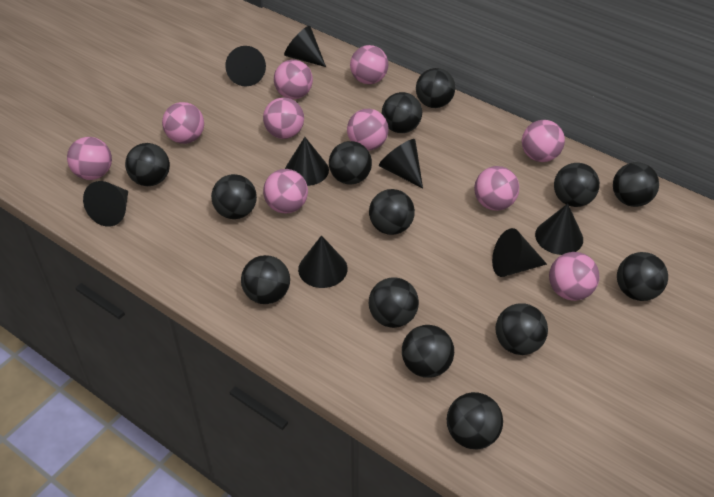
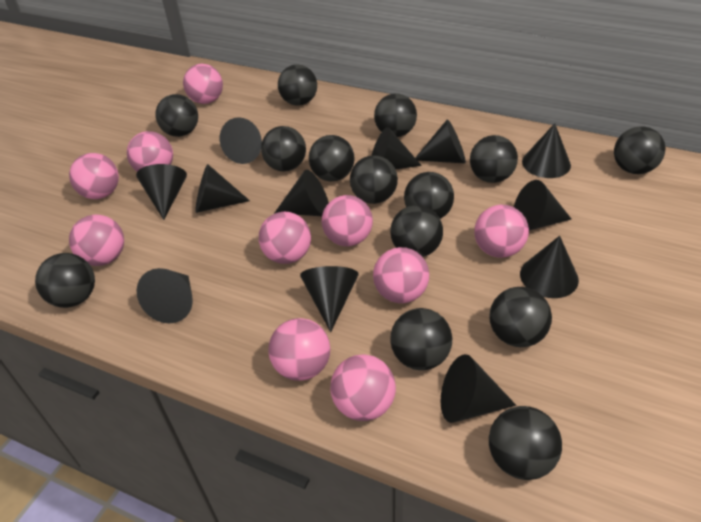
black cone: 8 -> 12

